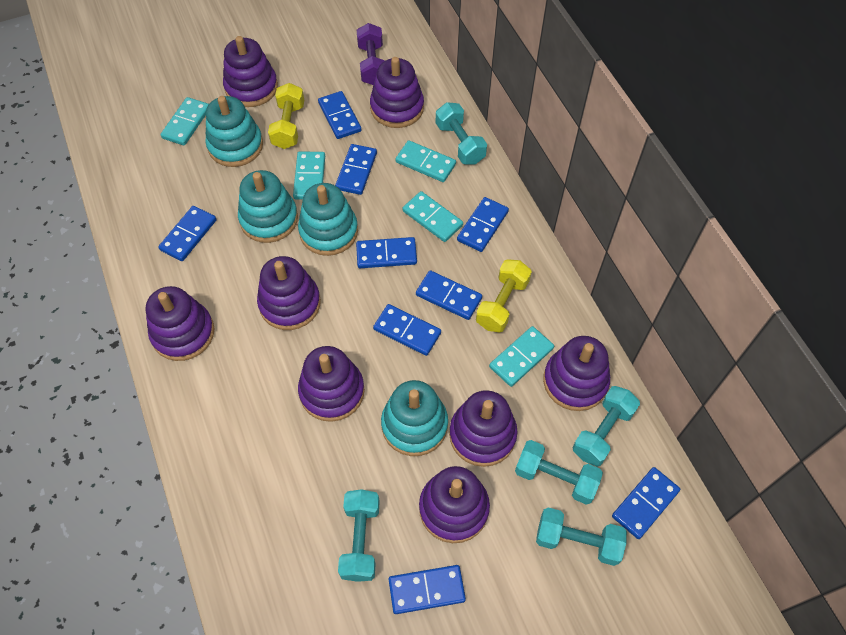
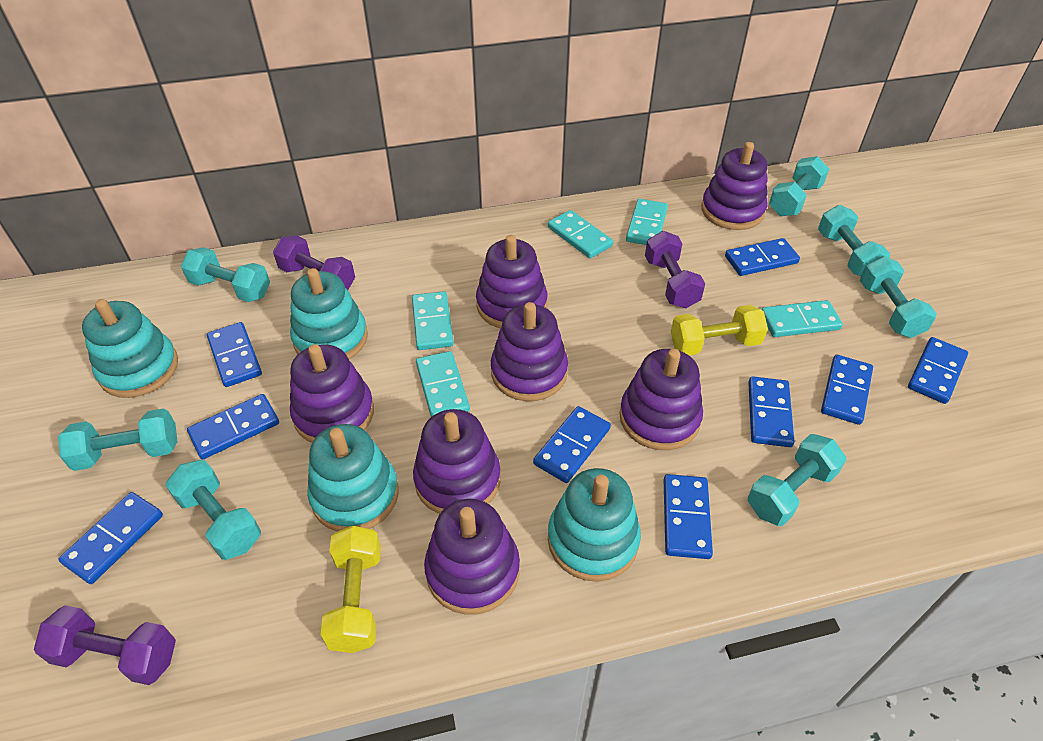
purple dumbbell: 1 -> 3
purple stacking toy: 8 -> 7
turquoise dumbbell: 5 -> 7

